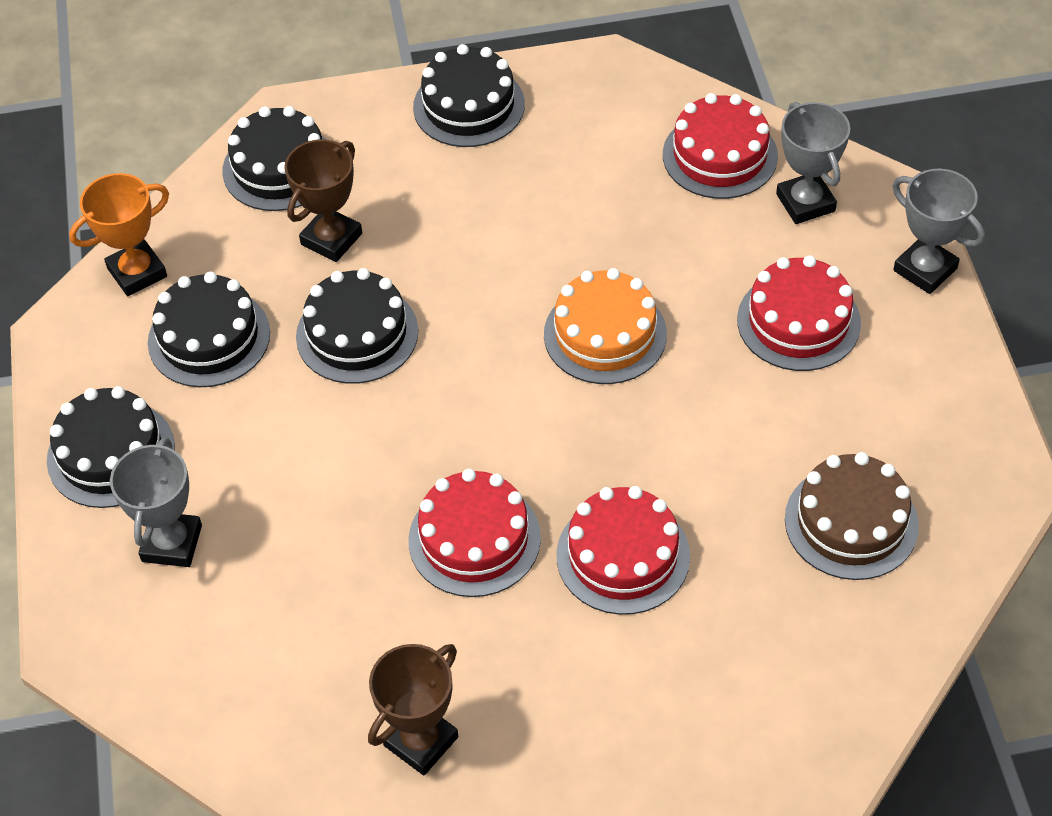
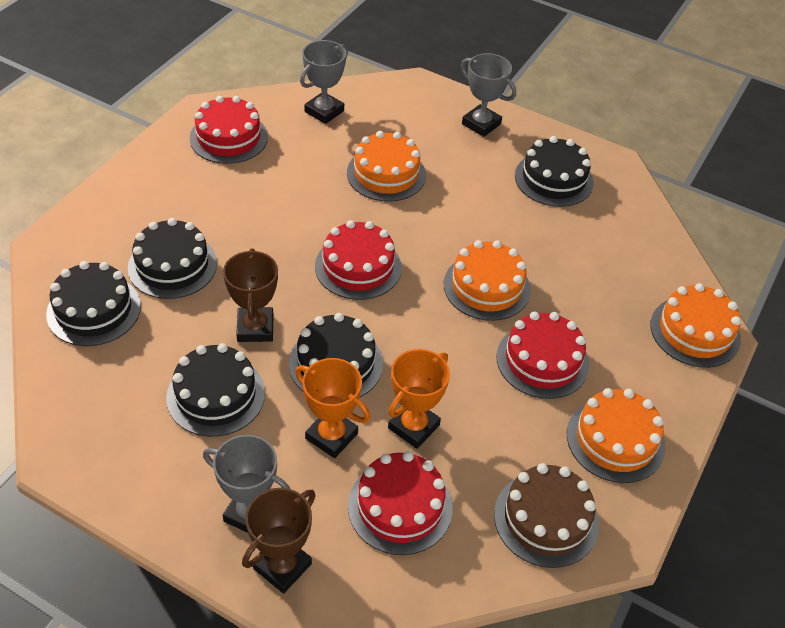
orange cake: 1 -> 4
orange trophy: 1 -> 2

